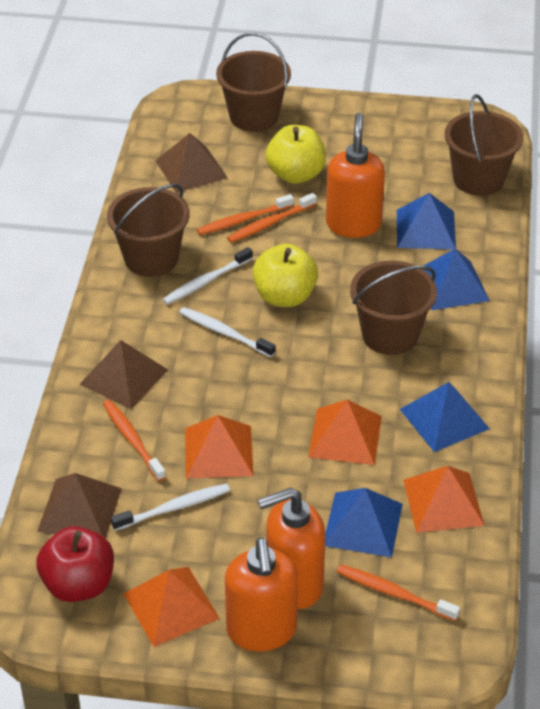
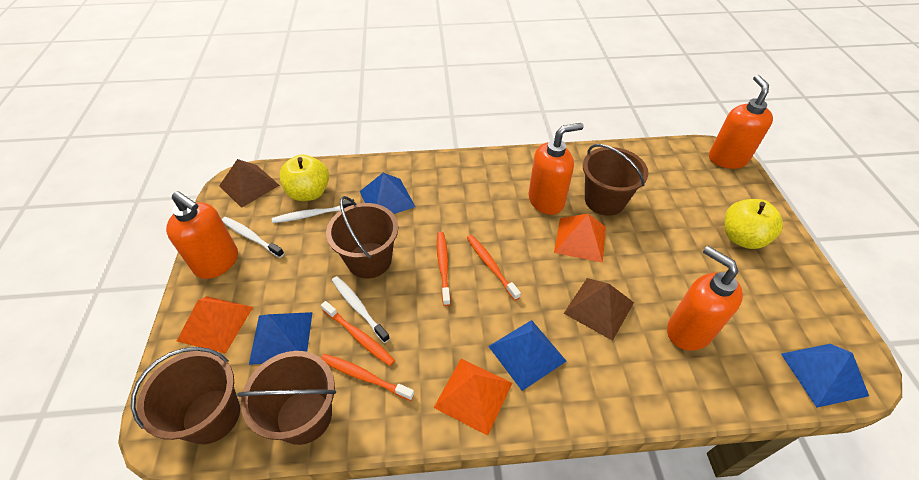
brown pyramid: 3 -> 2
orange pyramid: 4 -> 3
orange soap dispenser: 3 -> 4
red apple: 1 -> 0

